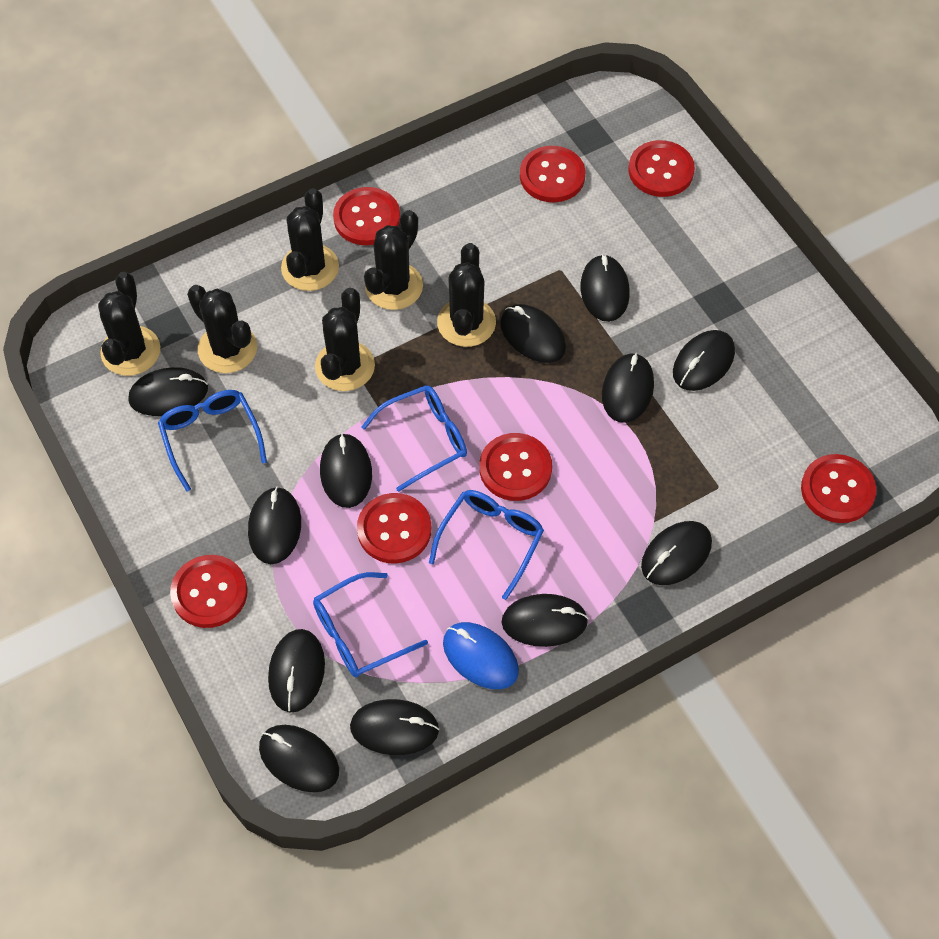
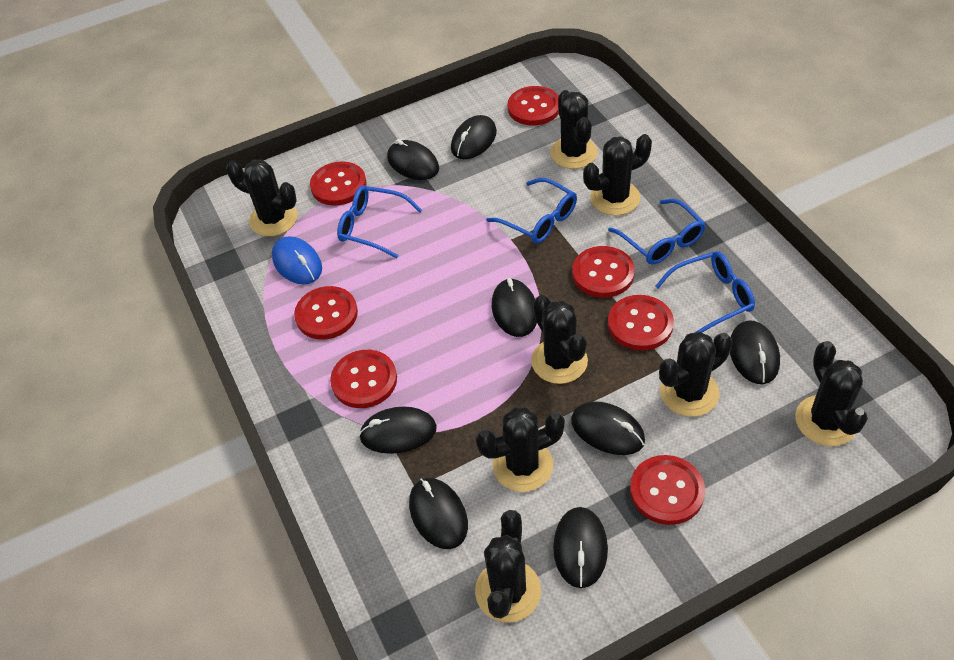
black cactus: 6 -> 8
black mouse: 12 -> 8

